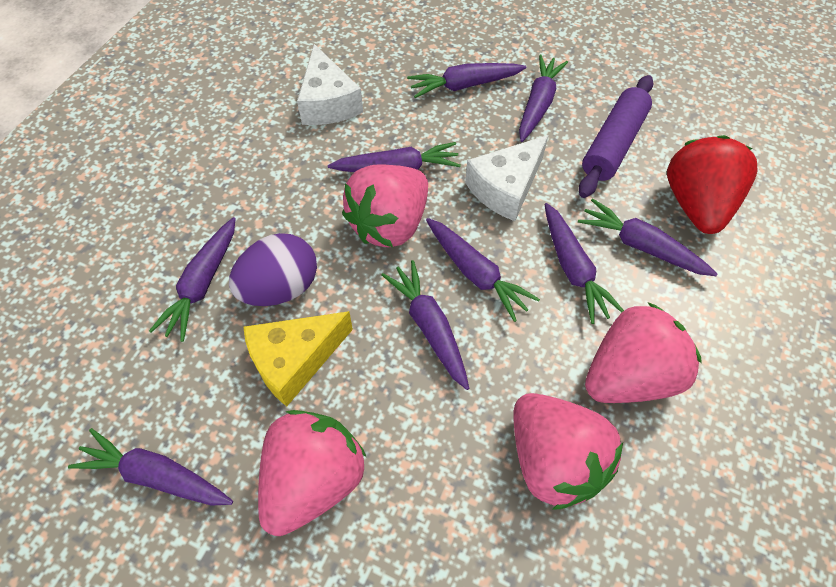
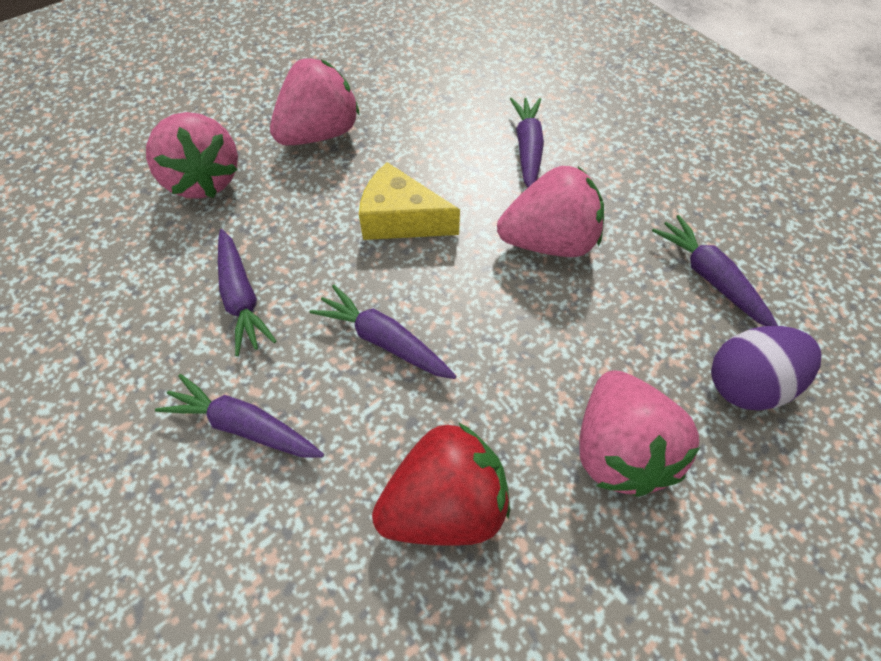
purple carrot: 9 -> 5
purple rolling pin: 1 -> 0
white cheese: 2 -> 0

